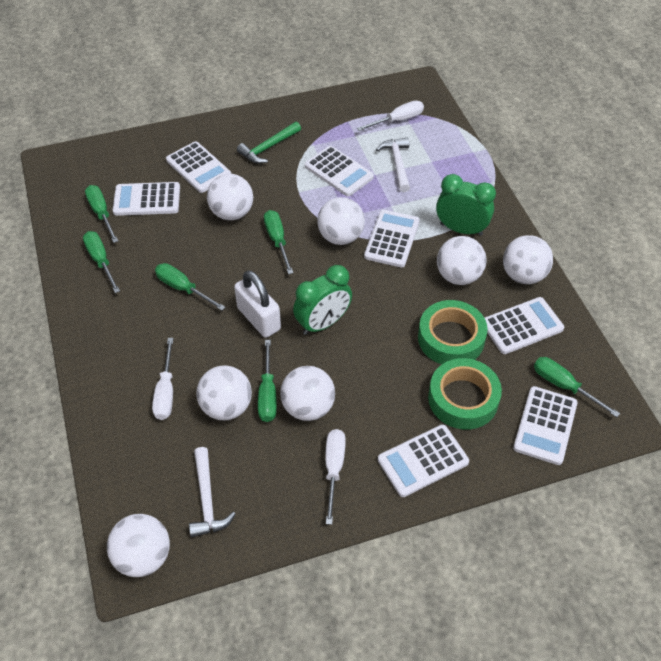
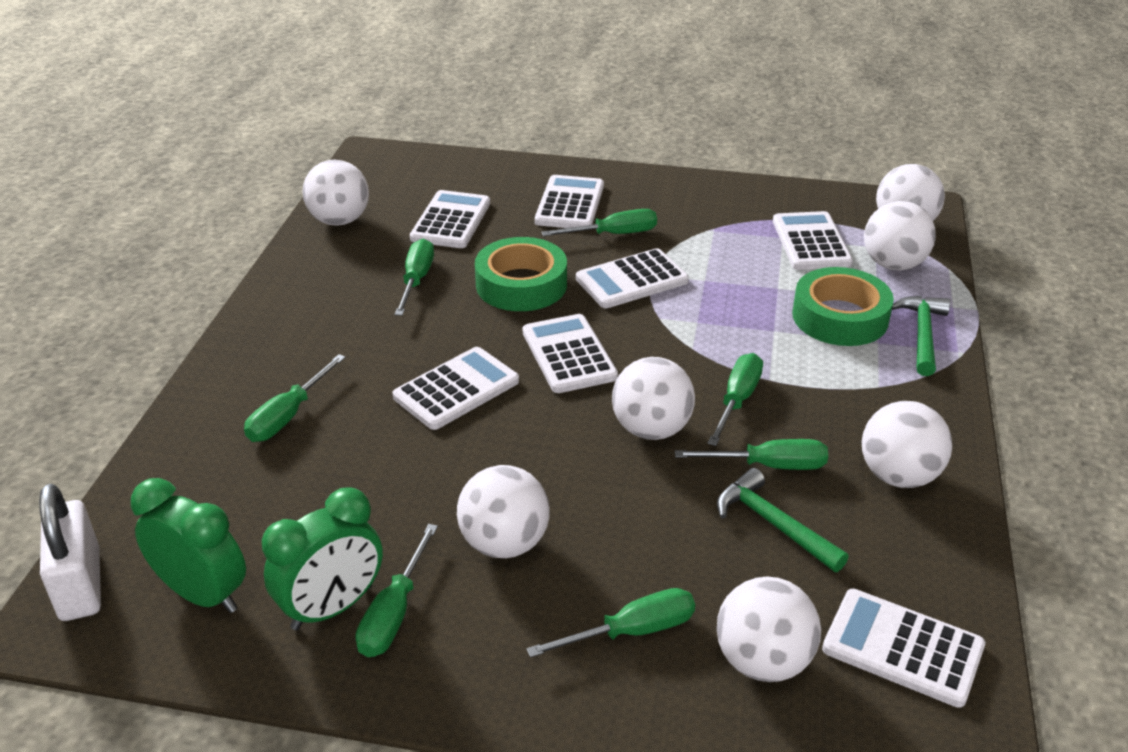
green hammer: 1 -> 2
green screwdriver: 6 -> 7
white hammer: 2 -> 0
white screwdriver: 3 -> 0

